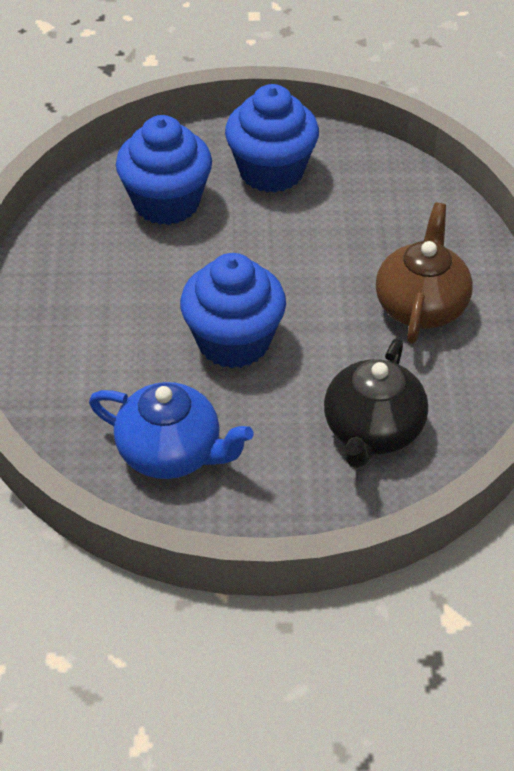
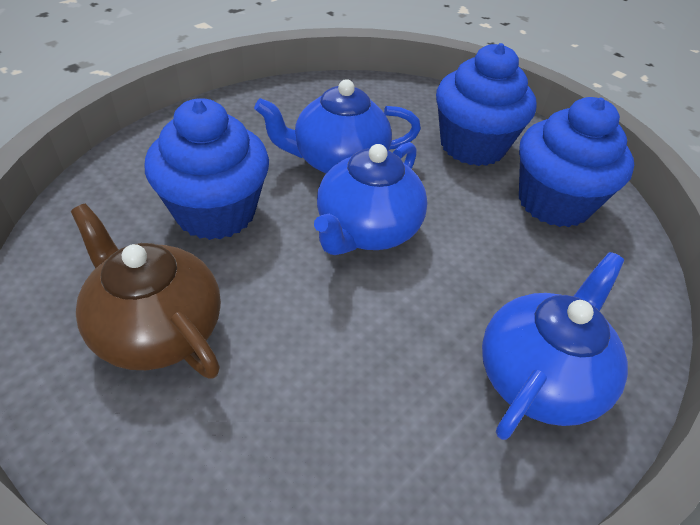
black teapot: 1 -> 0
blue teapot: 1 -> 3

